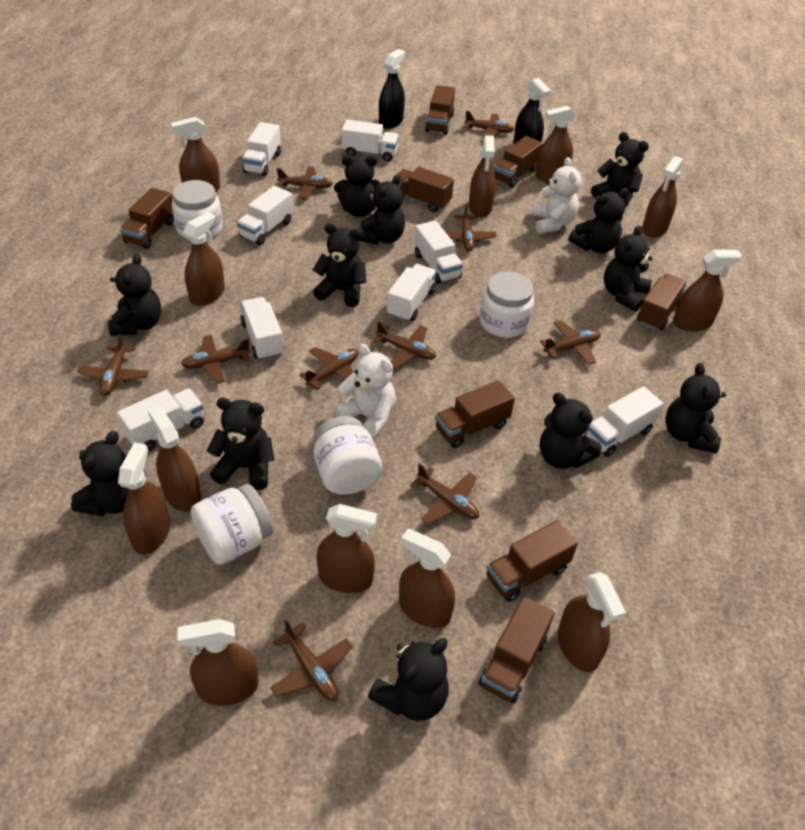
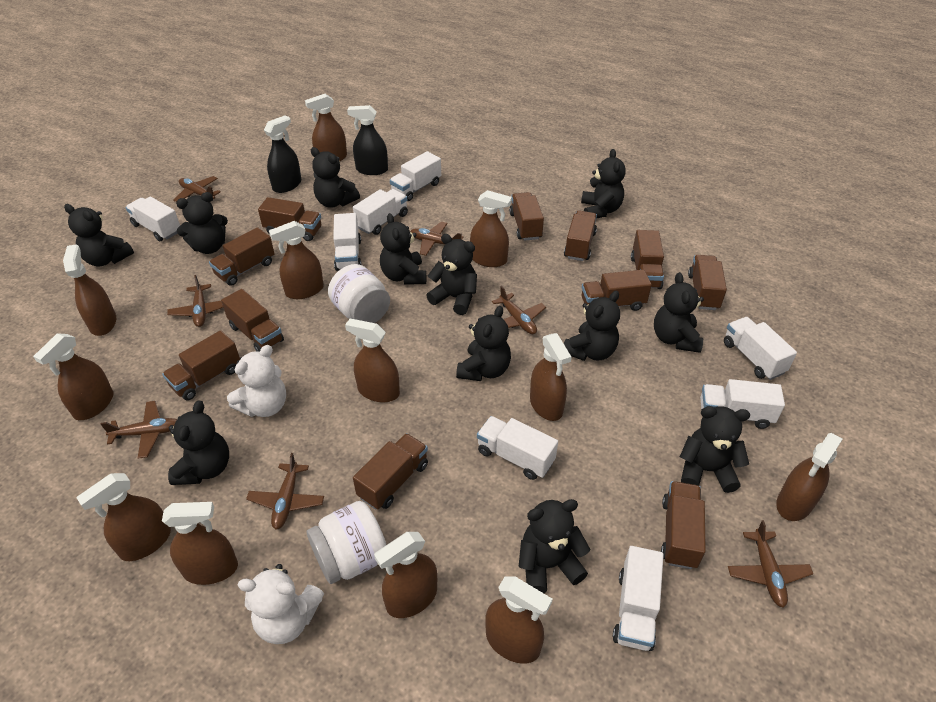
brown plane: 10 -> 7
brown truck: 8 -> 11
white jar: 4 -> 2

